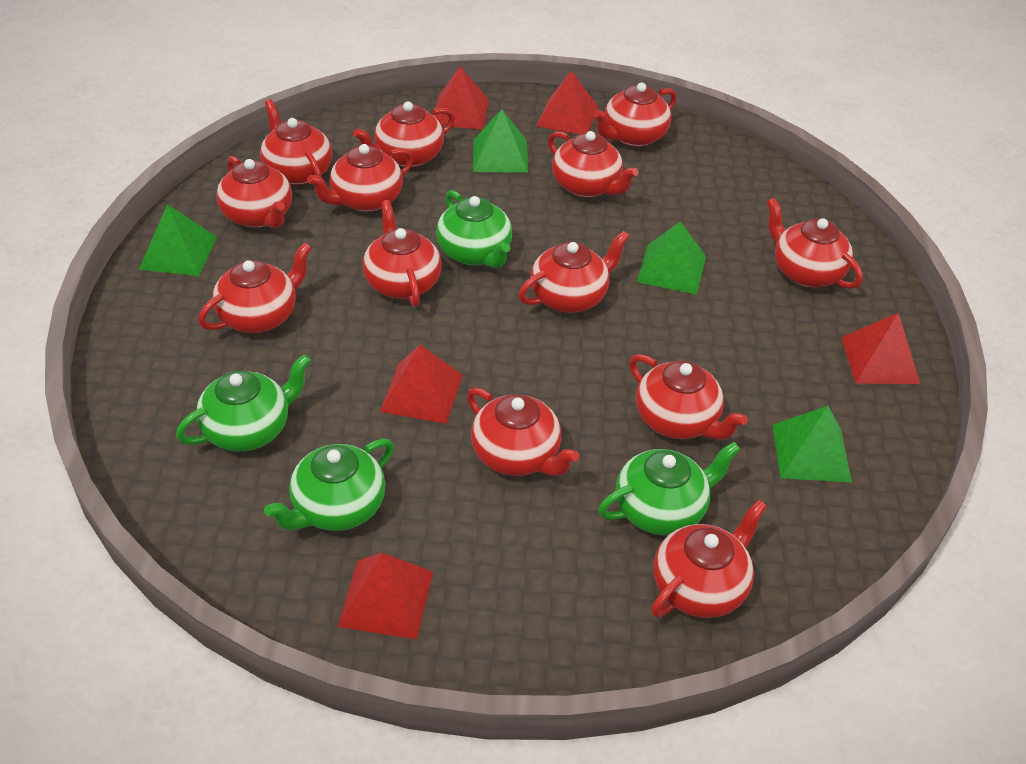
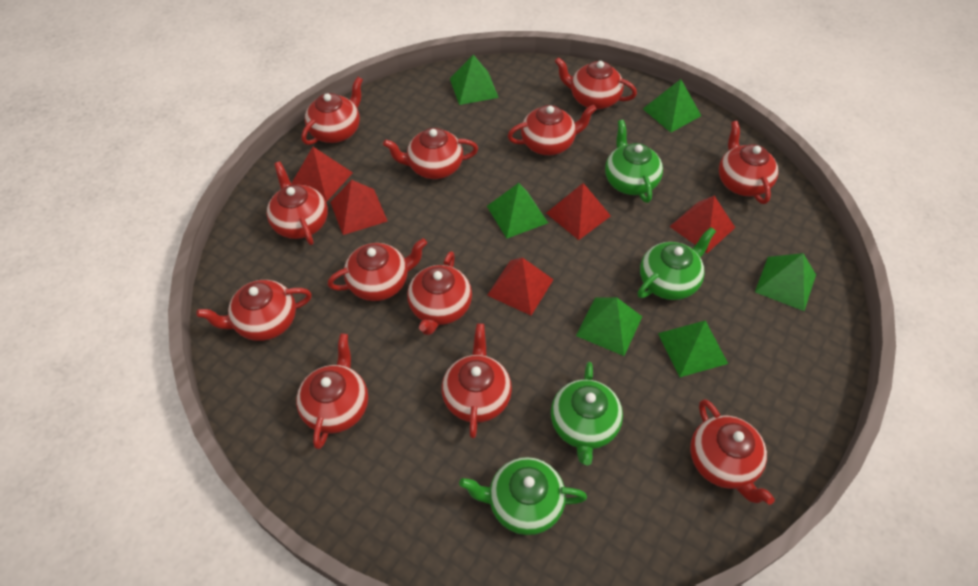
green pyramid: 4 -> 6
red teapot: 13 -> 12

